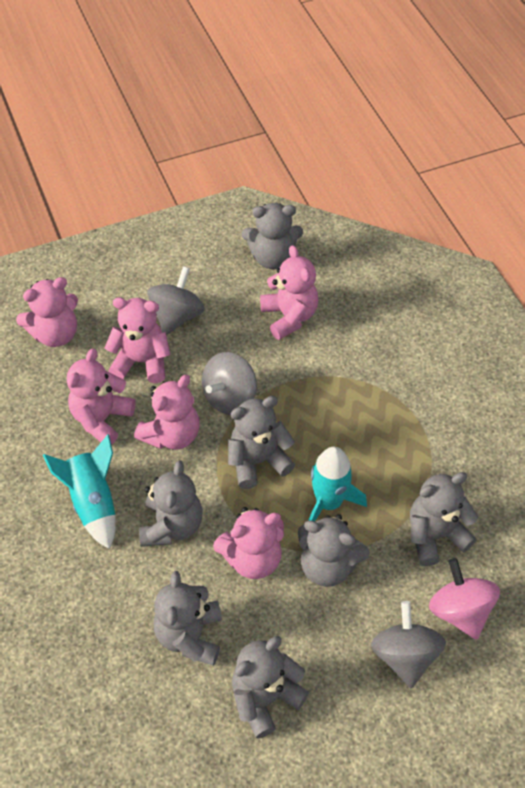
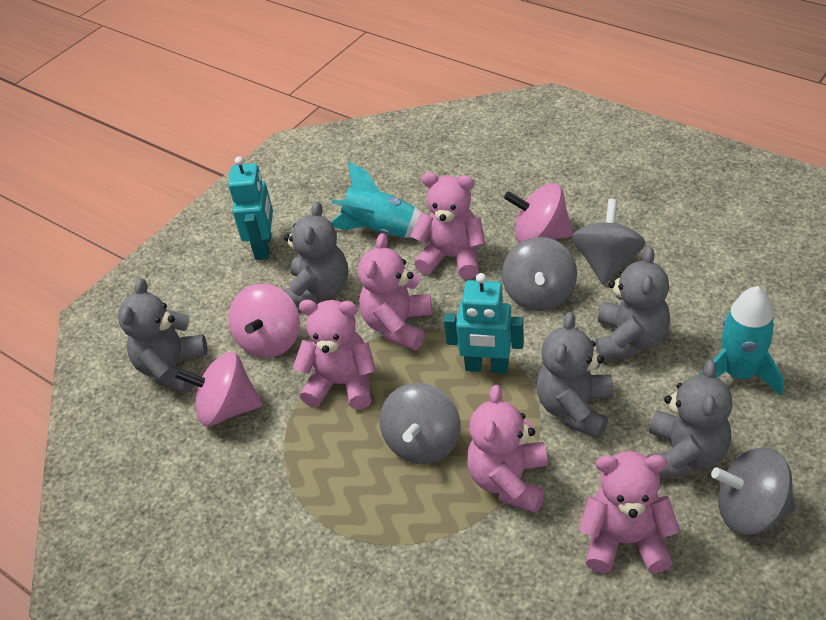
grey spinning top: 3 -> 4
grey teddy bear: 7 -> 5
pink spinning top: 1 -> 3
pink teddy bear: 6 -> 5
turquoise robot: 0 -> 2

